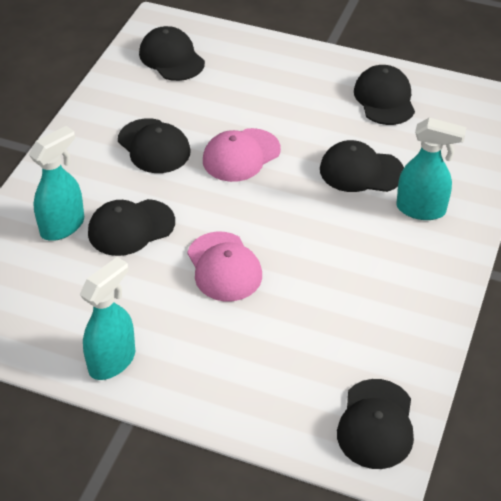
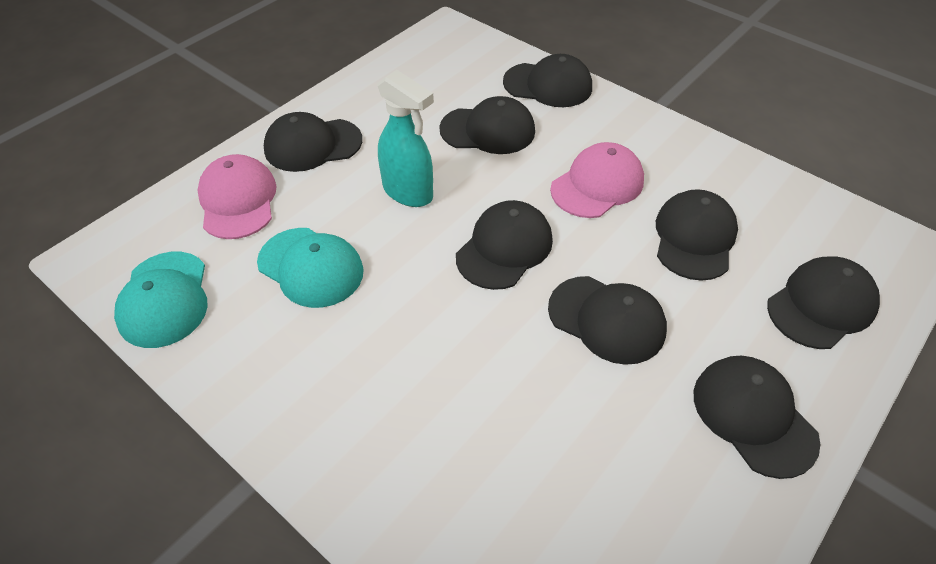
black cap: 6 -> 8
turquoise cap: 0 -> 2
turquoise spray bottle: 3 -> 1

